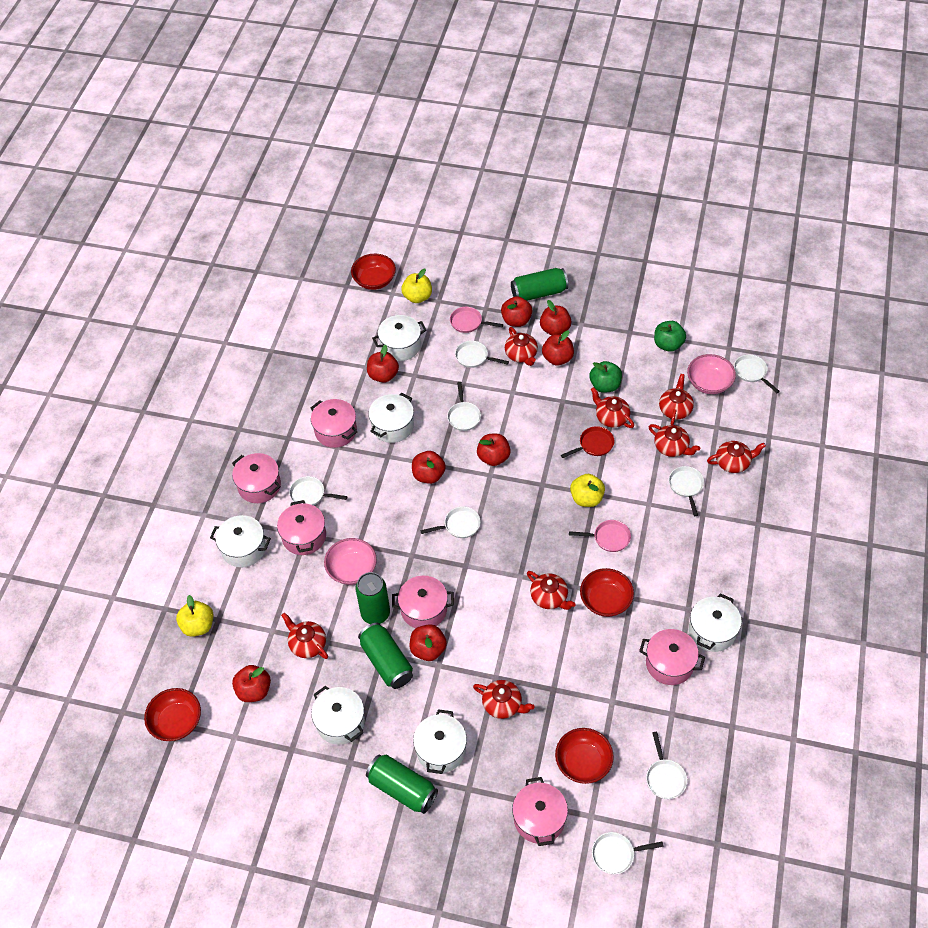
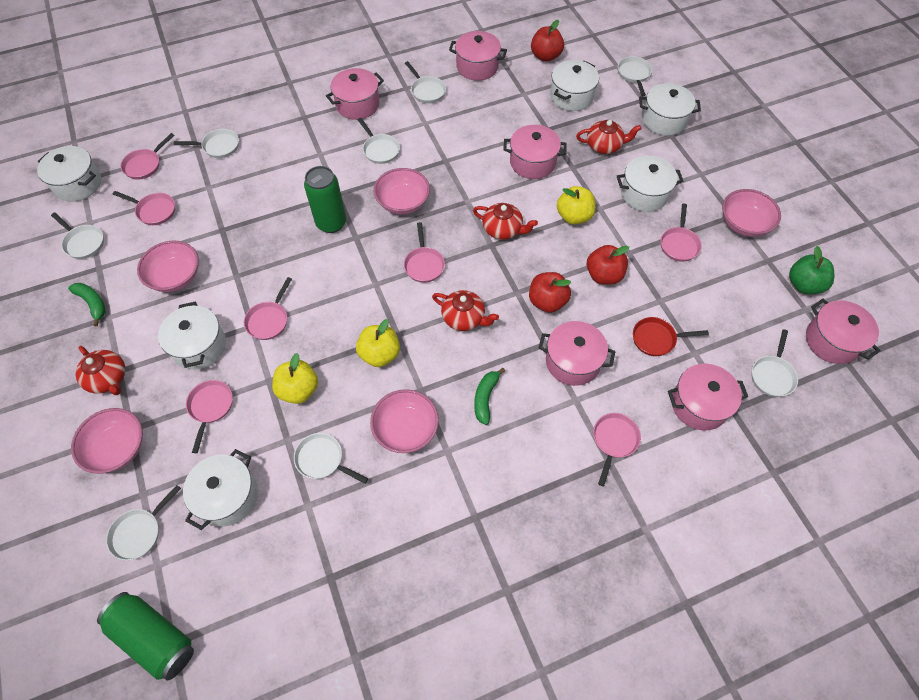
green apple: 2 -> 1
green banana: 0 -> 2
green can: 4 -> 2
pink bowl: 2 -> 5
pink pan: 2 -> 7
red apple: 8 -> 3
red bowl: 4 -> 0
red teapot: 8 -> 4

